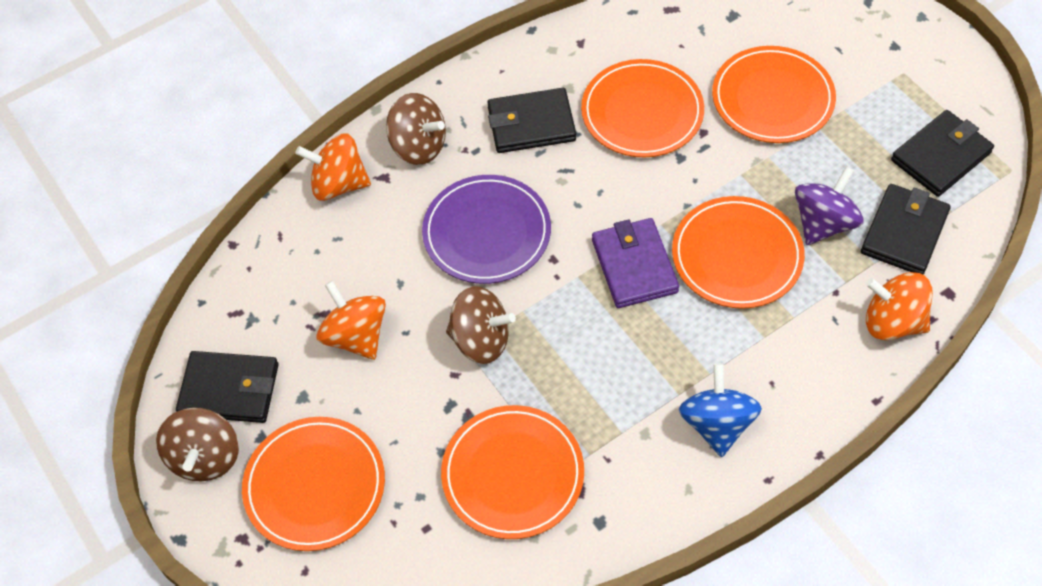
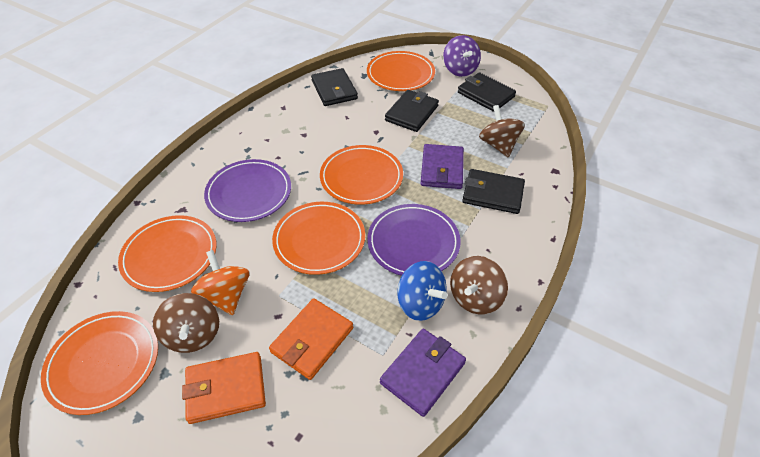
orange spinning top: 3 -> 1
orange wallet: 0 -> 2
purple plate: 1 -> 2
purple wallet: 1 -> 2

